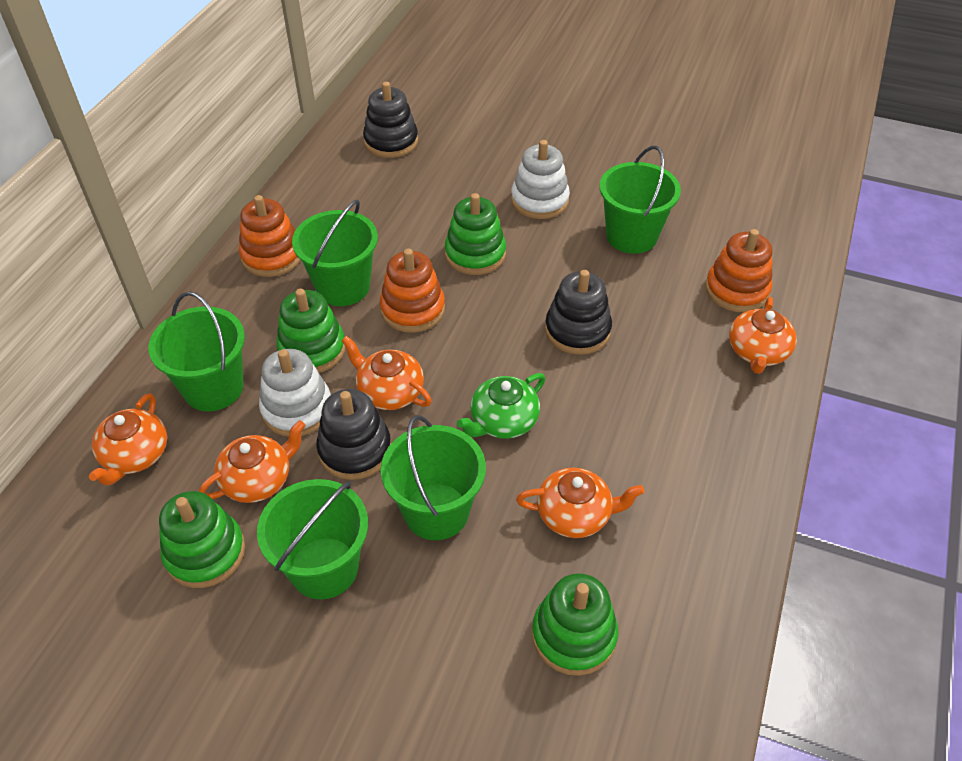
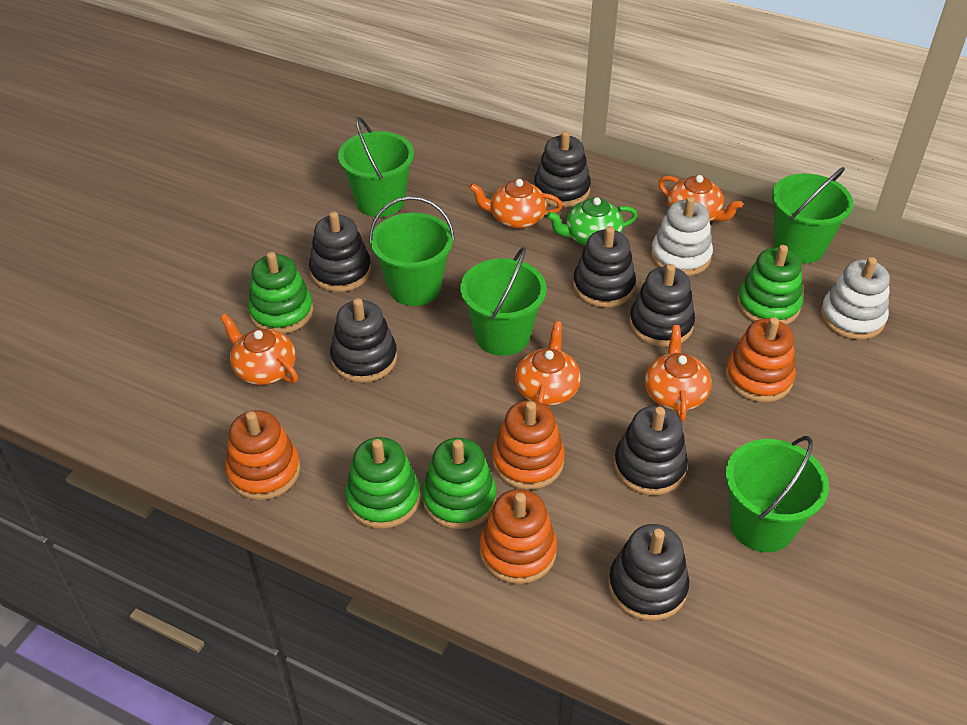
black stacking toy: 3 -> 7
orange stacking toy: 3 -> 4

